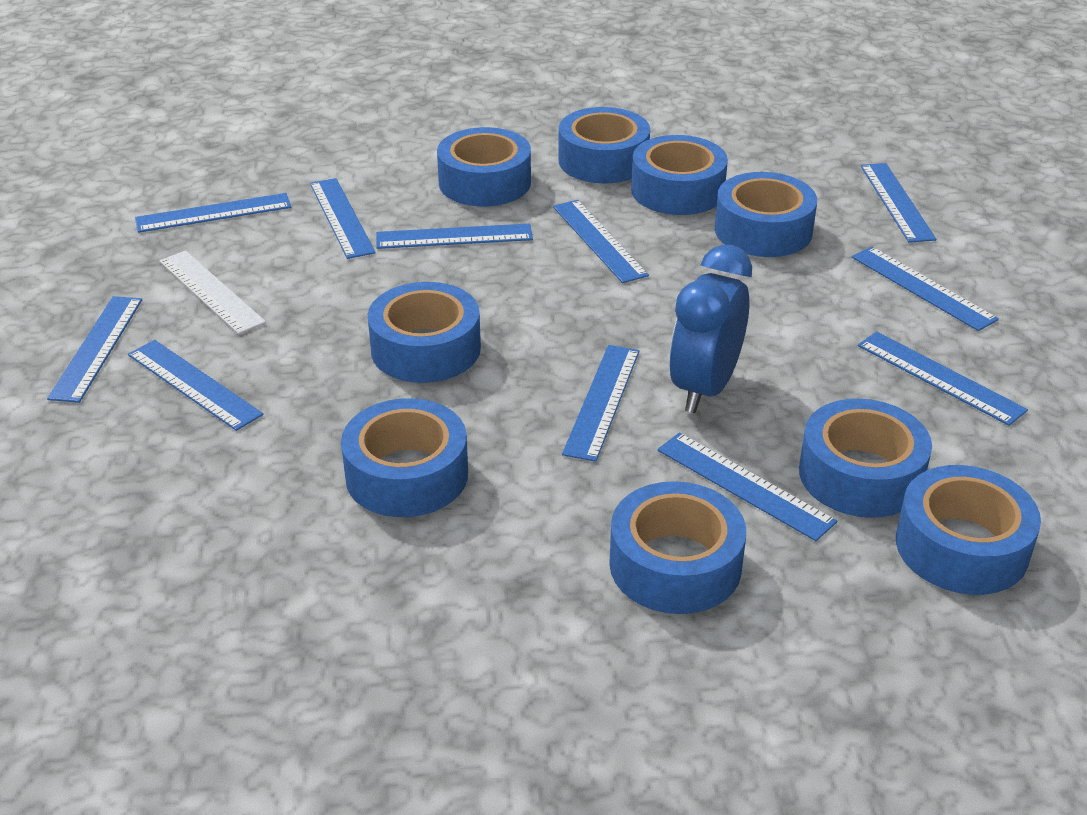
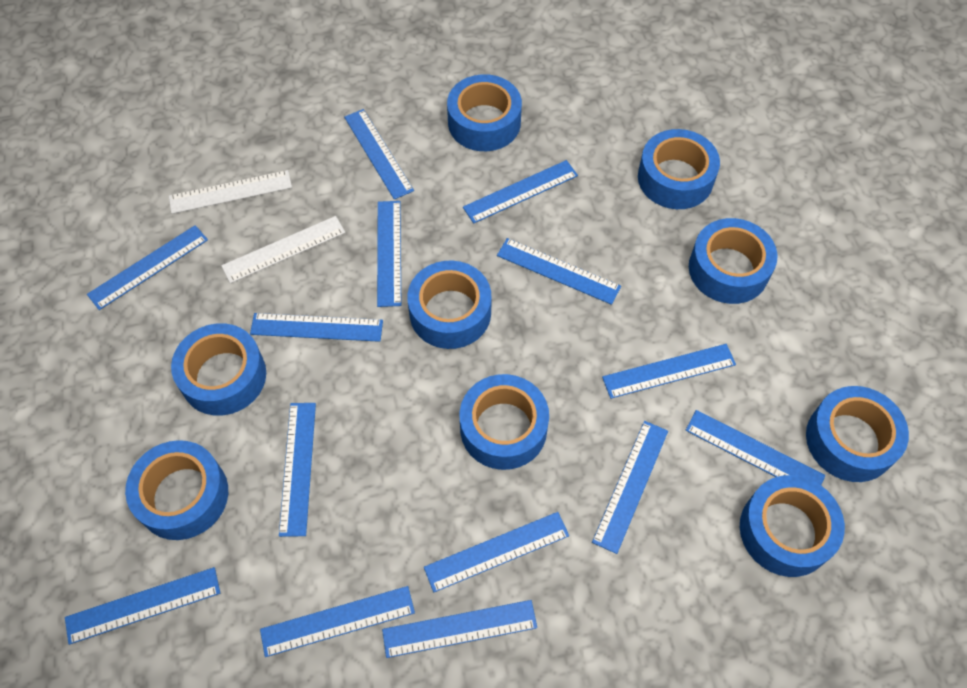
blue clock: 1 -> 0
blue ruler: 11 -> 14
white ruler: 1 -> 2

